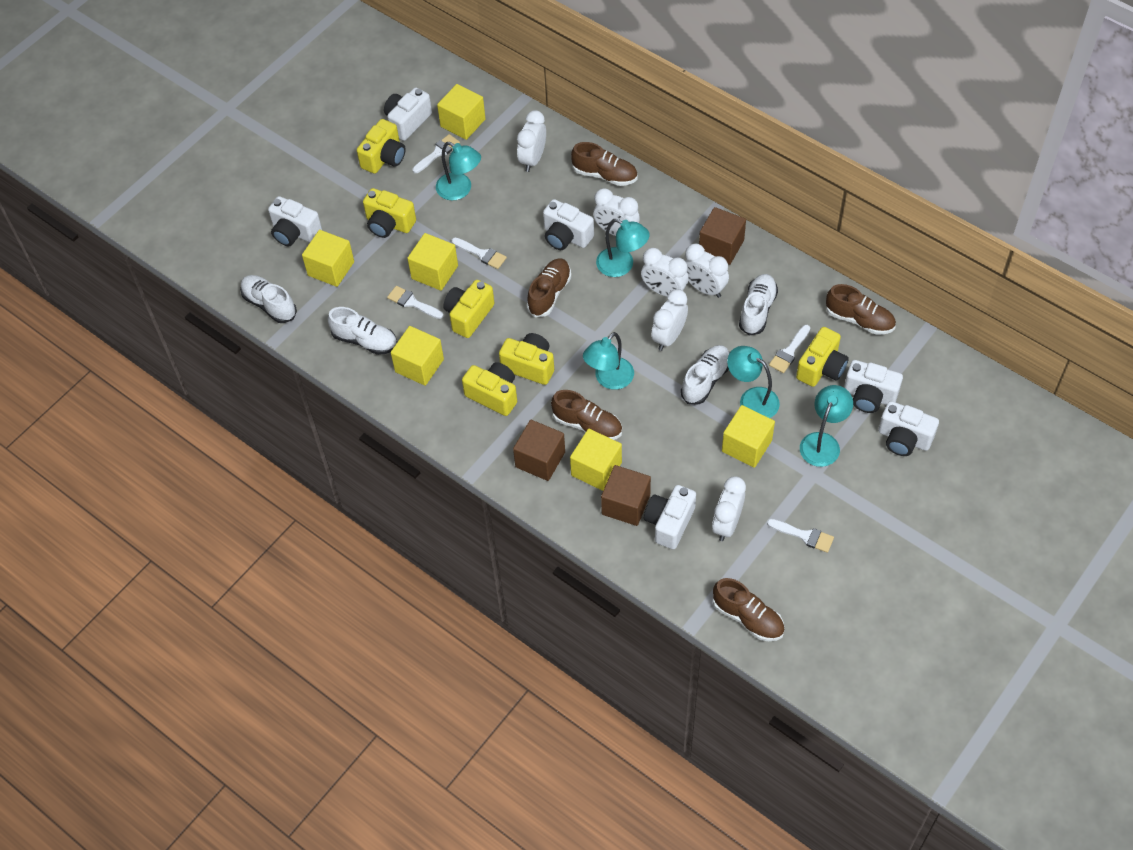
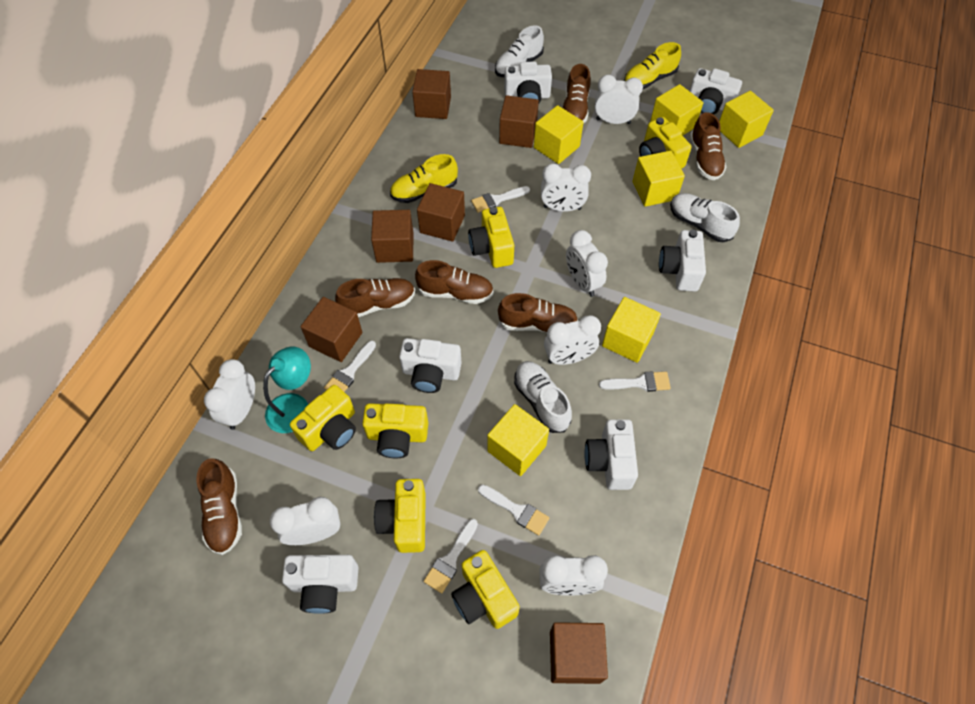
brown cube: 3 -> 6
brown shoe: 5 -> 6
turquoise lamp: 5 -> 1
white clock: 6 -> 7
white shoe: 4 -> 3
yellow shoe: 0 -> 2

